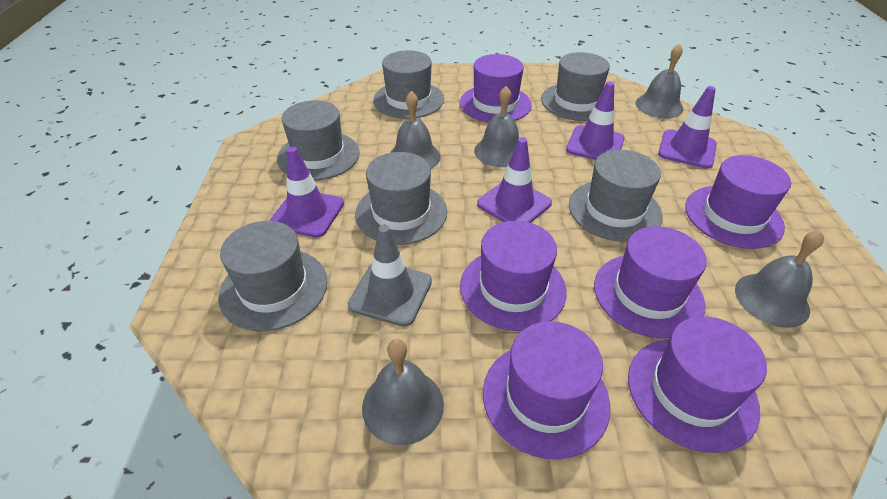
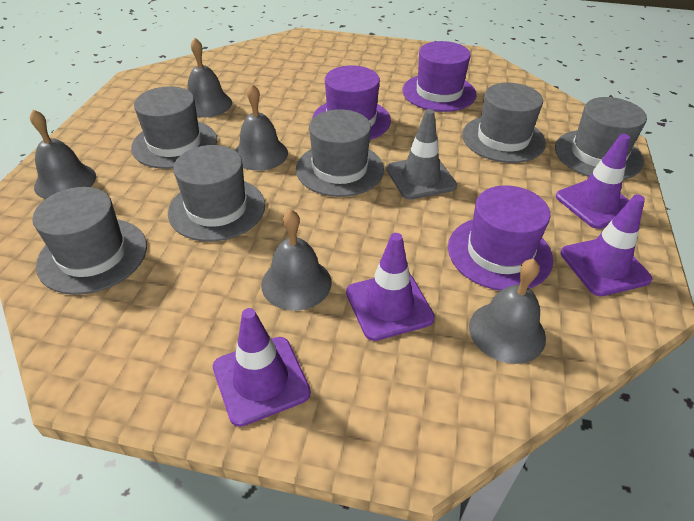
purple hat: 6 -> 3

